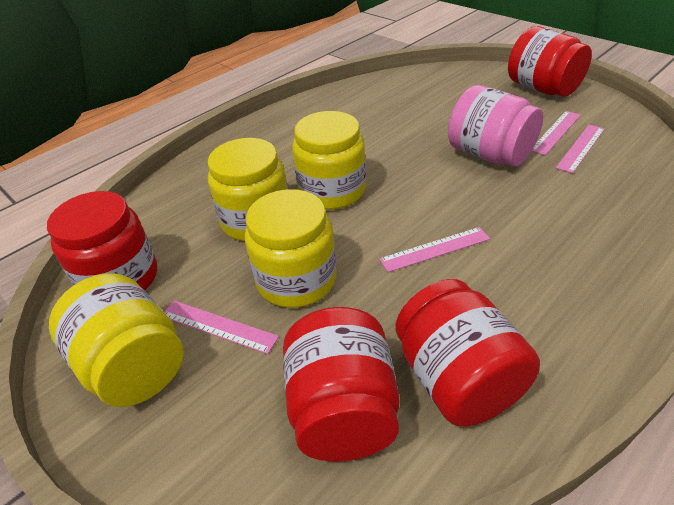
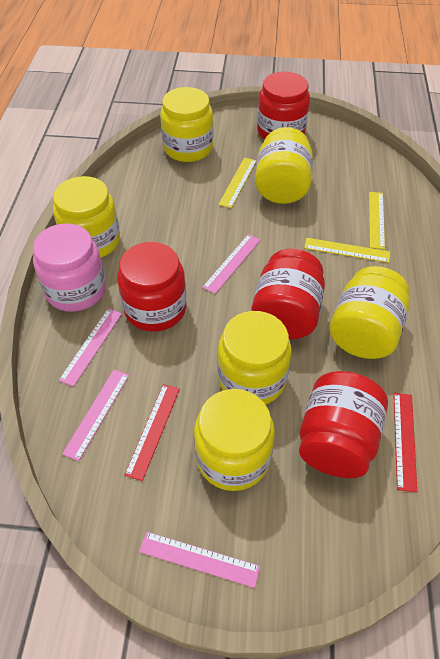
red ruler: 0 -> 2
yellow jar: 4 -> 6
yellow ruler: 0 -> 3

